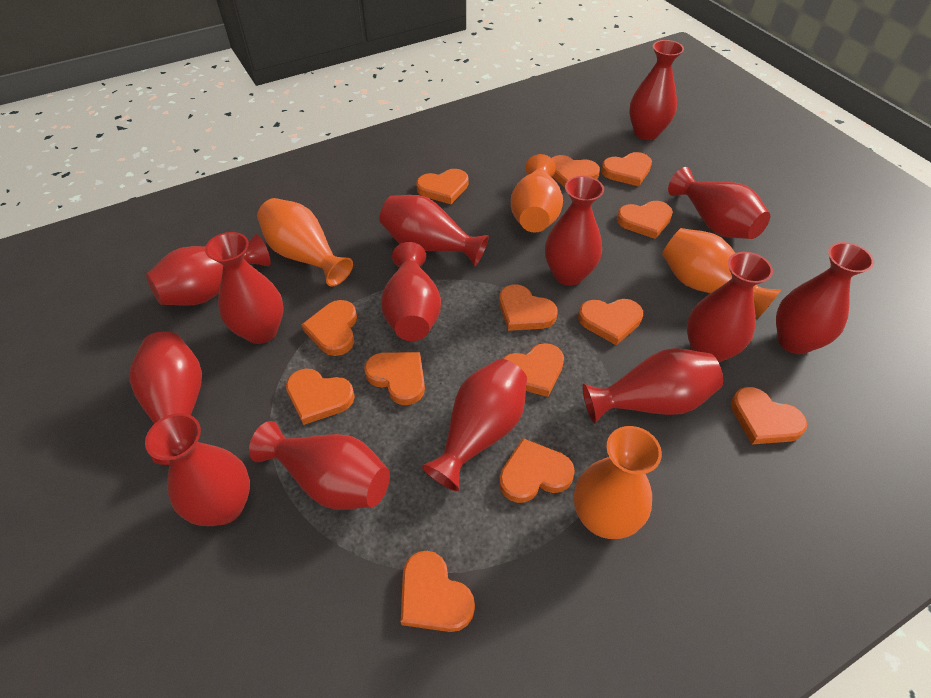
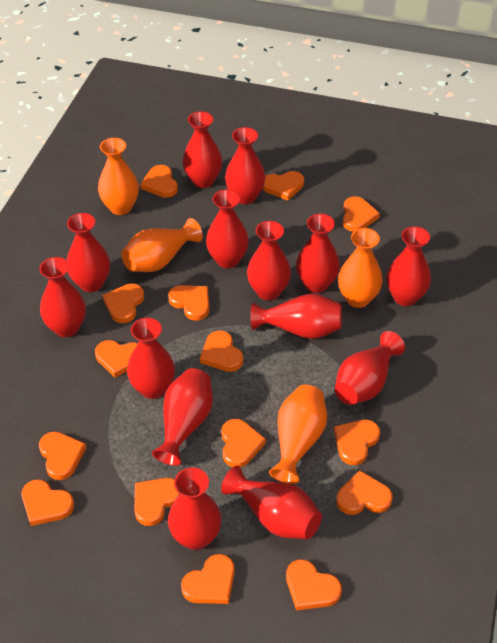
orange heart: 13 -> 15

